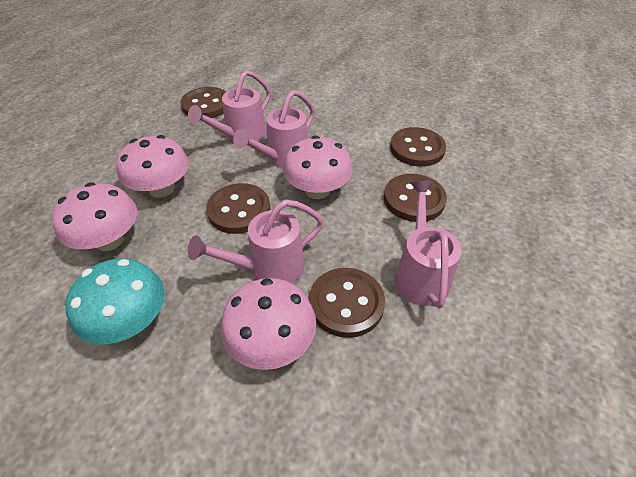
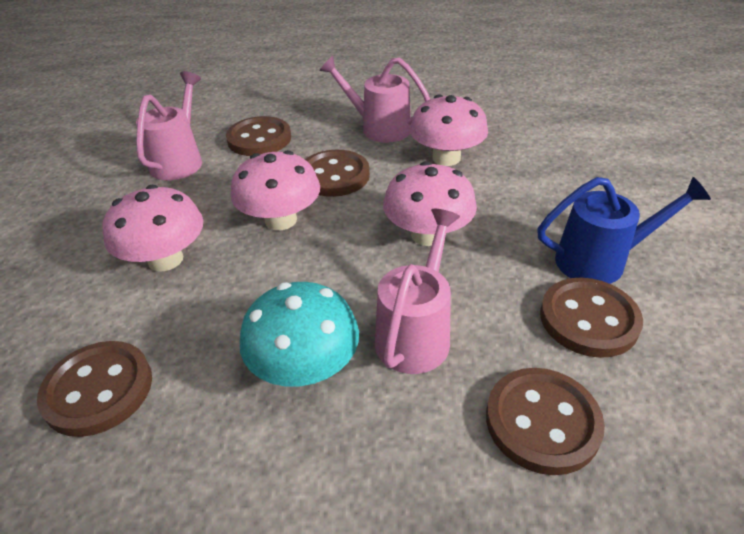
blue watering can: 0 -> 1
pink watering can: 4 -> 3

